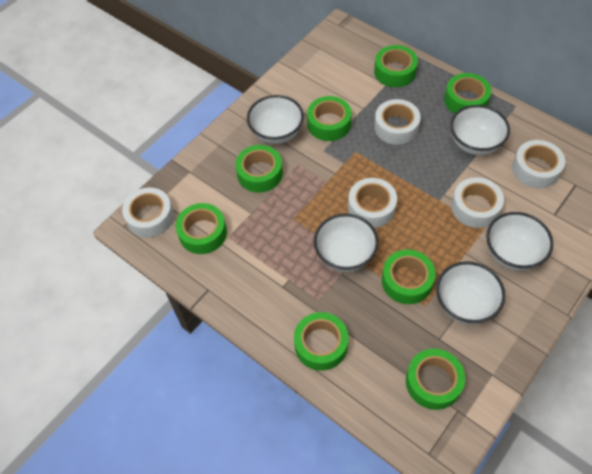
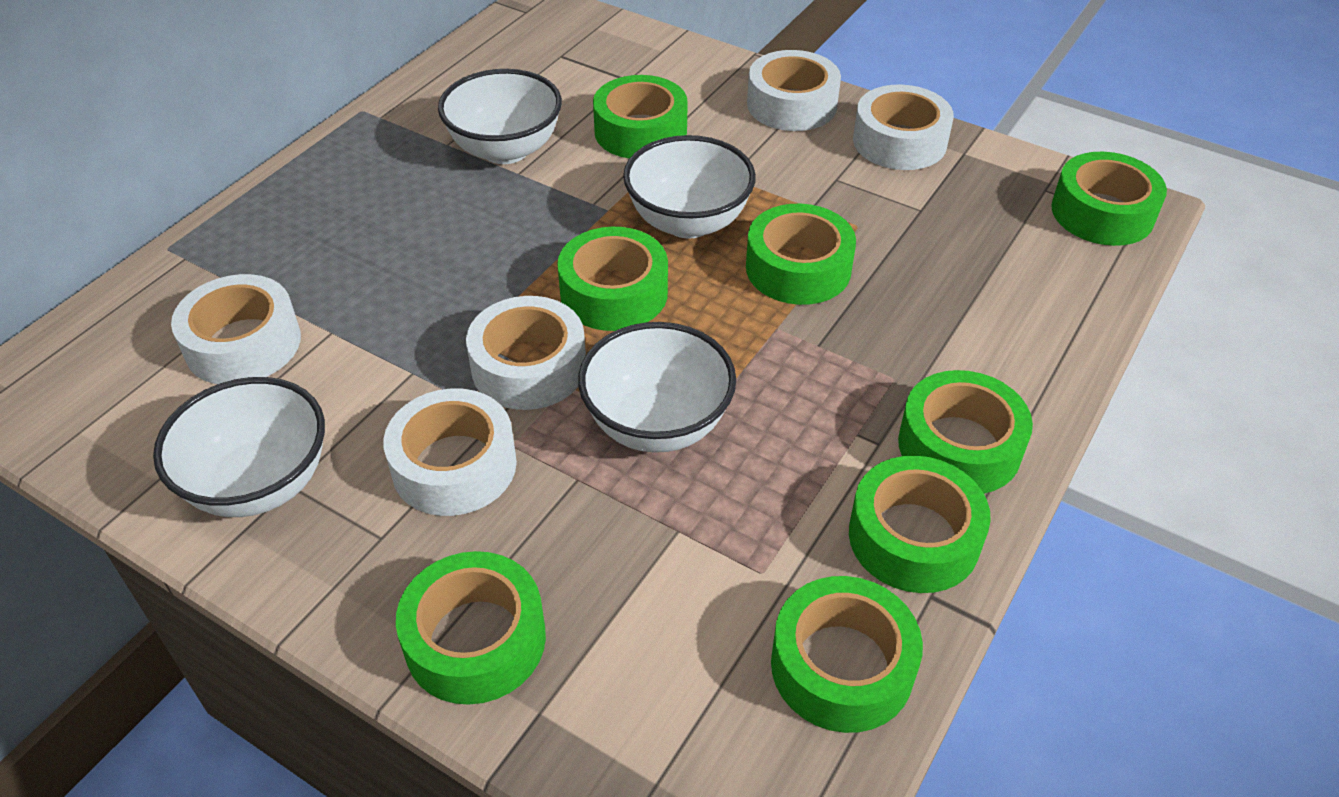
white bowl: 5 -> 4

